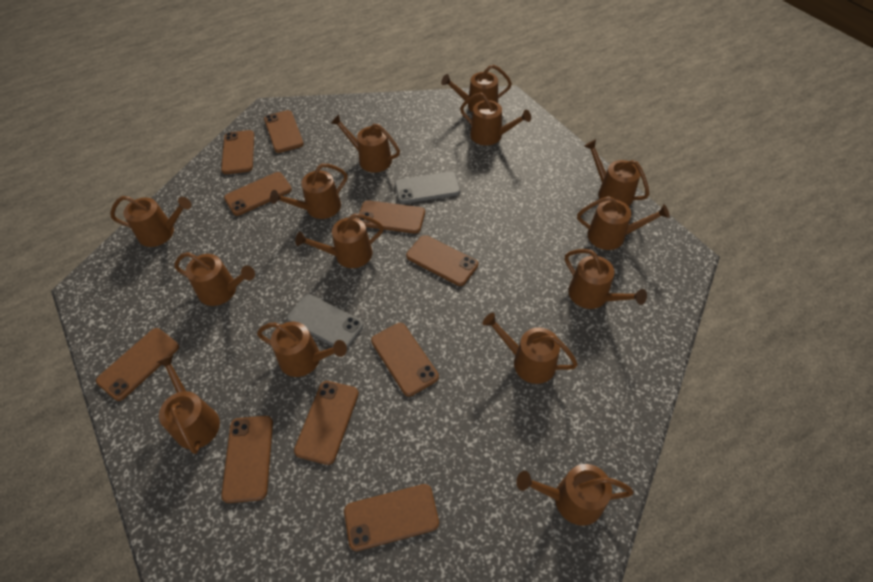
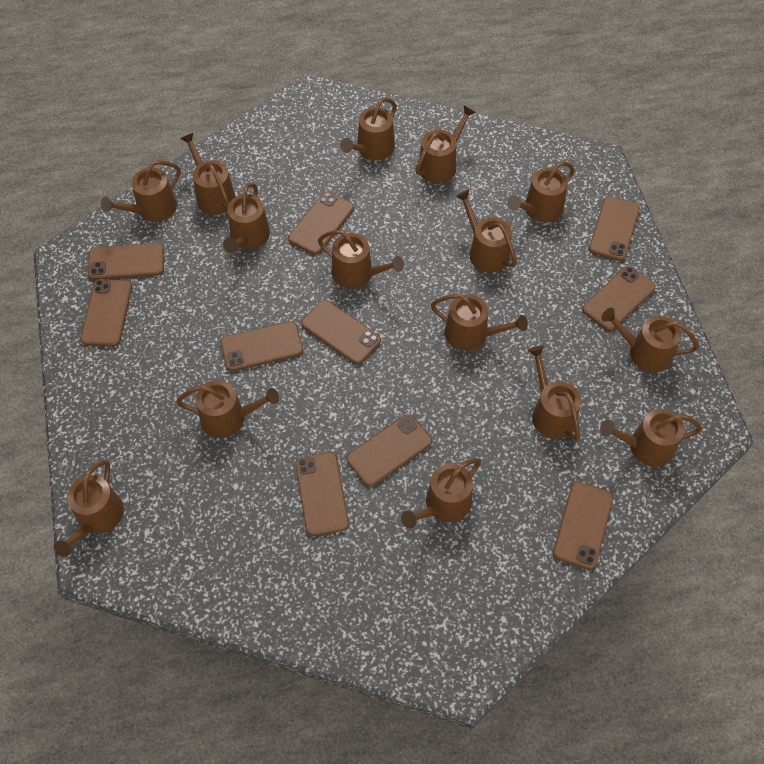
brown watering can: 14 -> 15
grey phone: 2 -> 0

